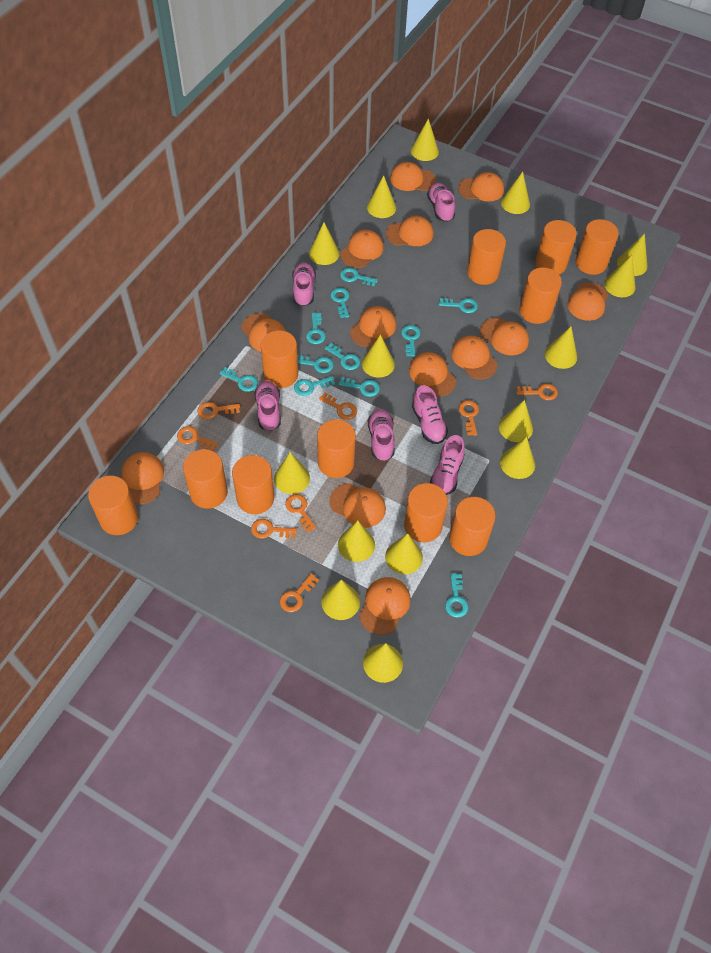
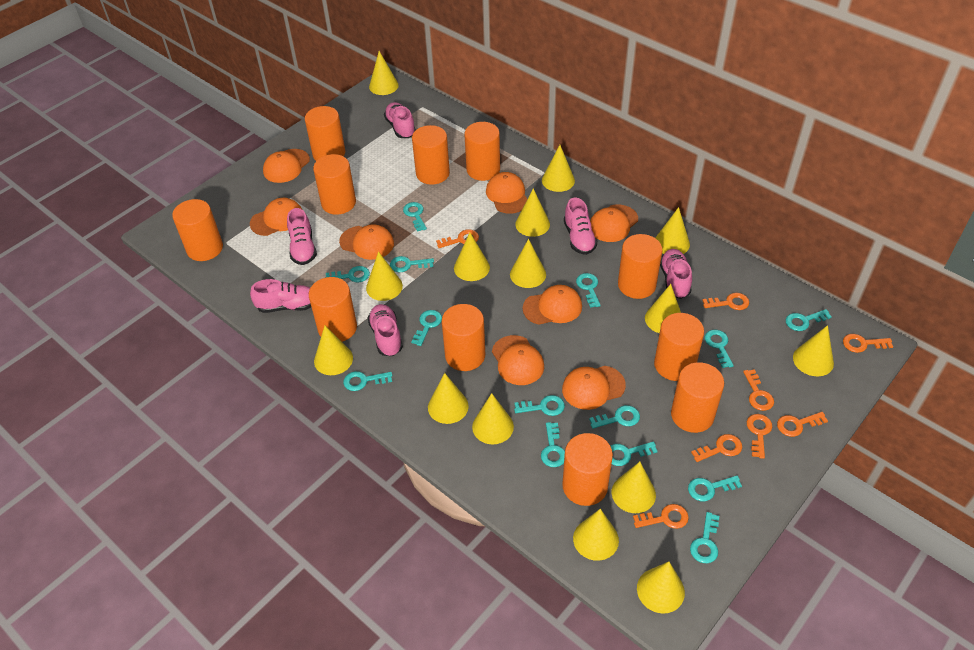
orange cap: 13 -> 8
turquoise key: 11 -> 14

